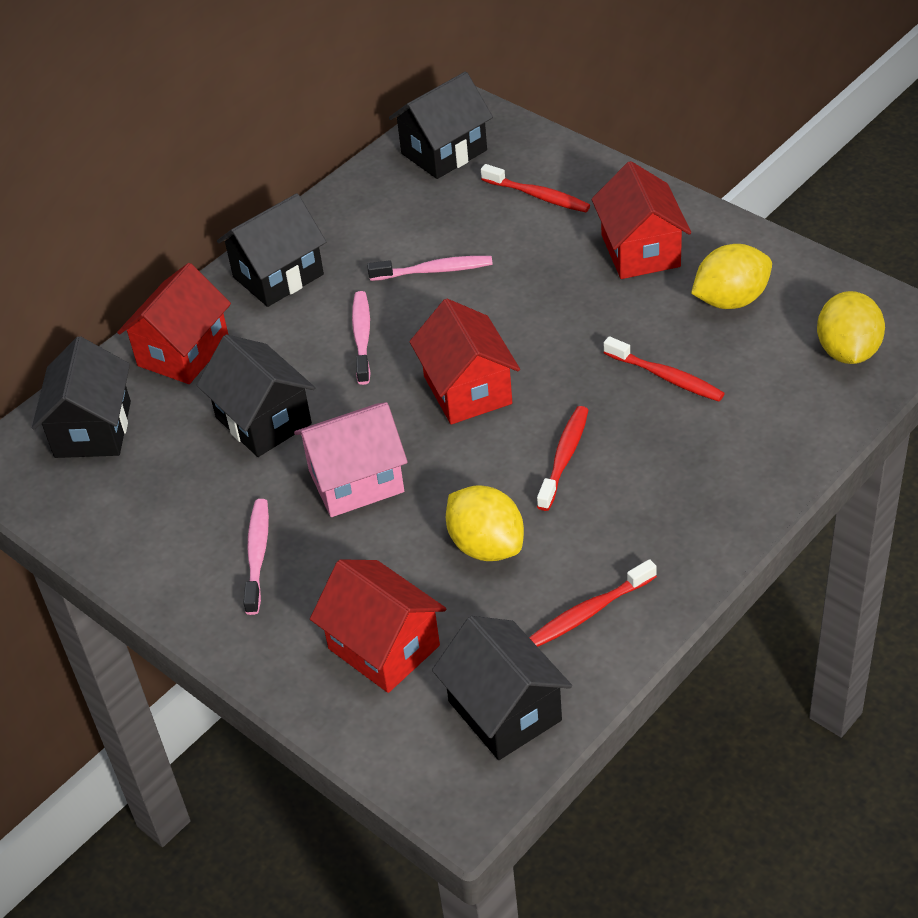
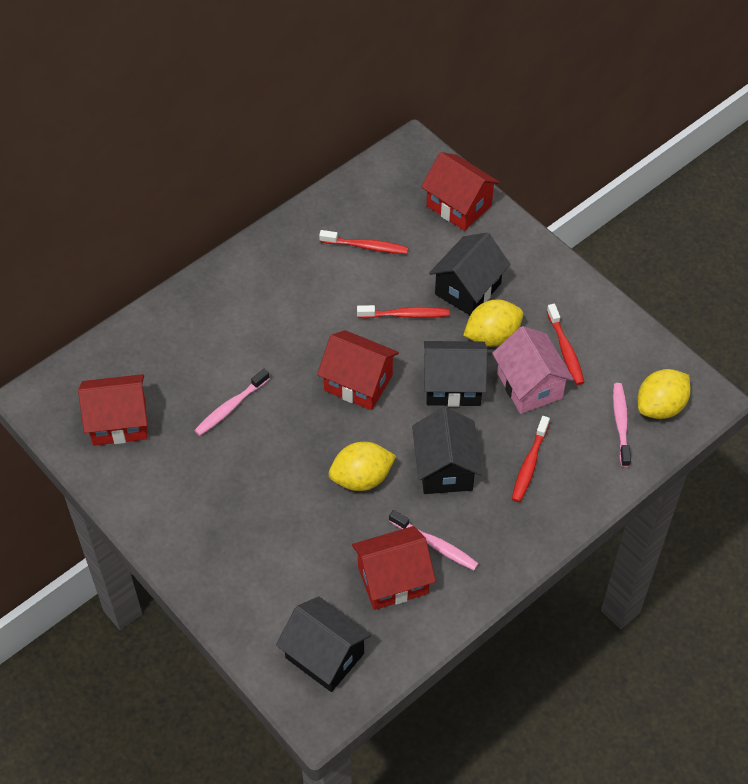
black house: 5 -> 4

